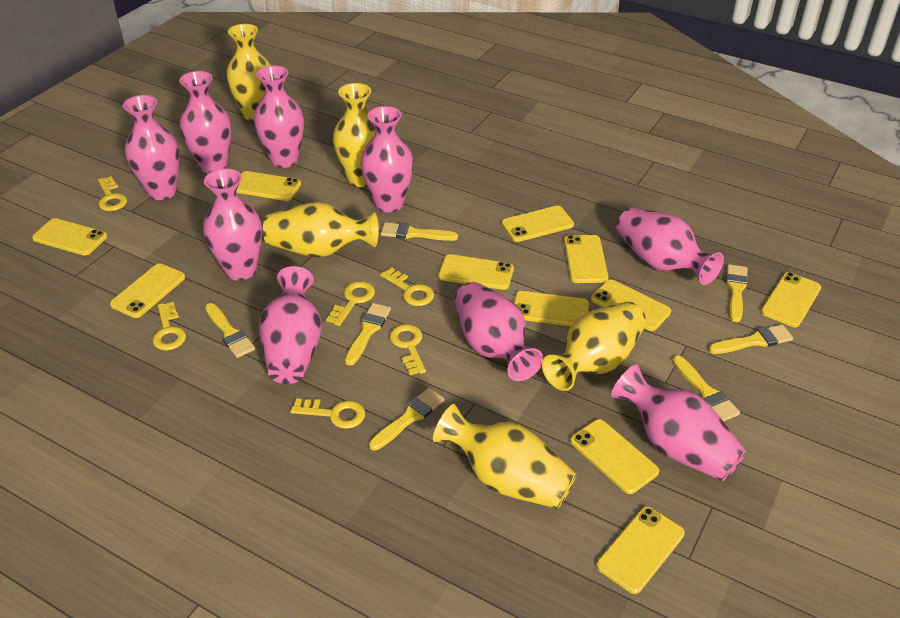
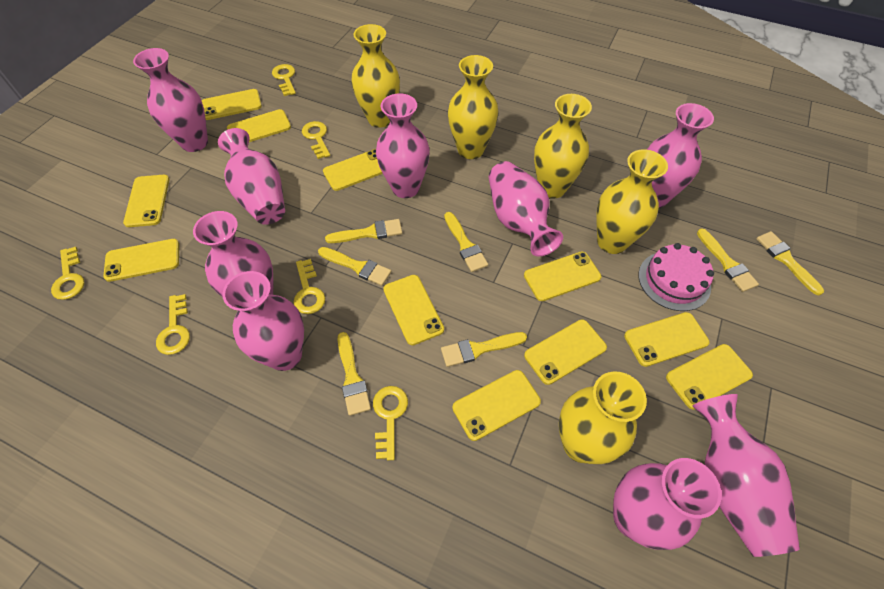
pink cake: 0 -> 1

